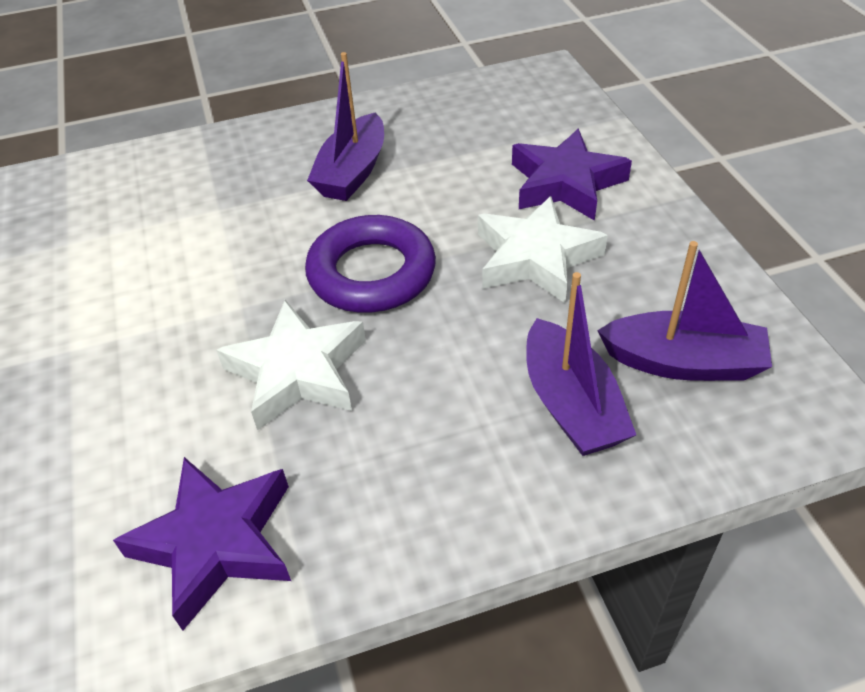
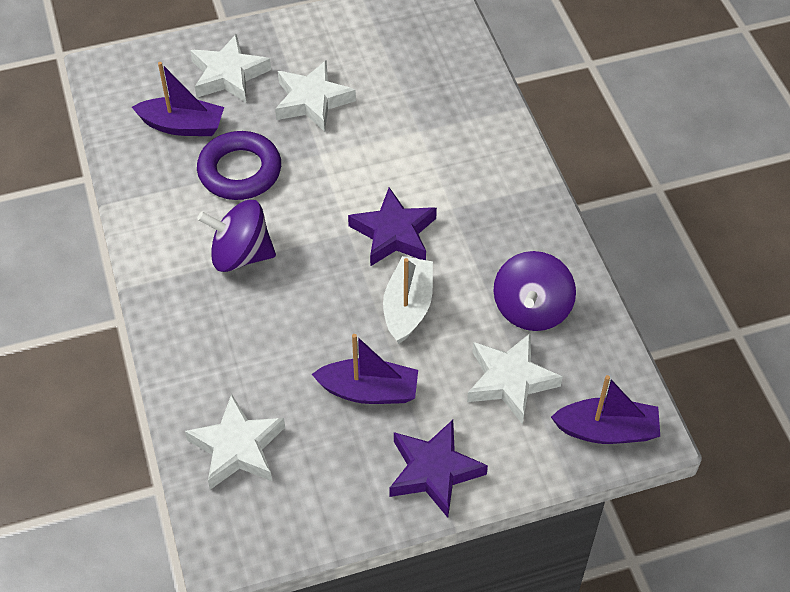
purple spinning top: 0 -> 2
white boat: 0 -> 1
white star: 2 -> 4

